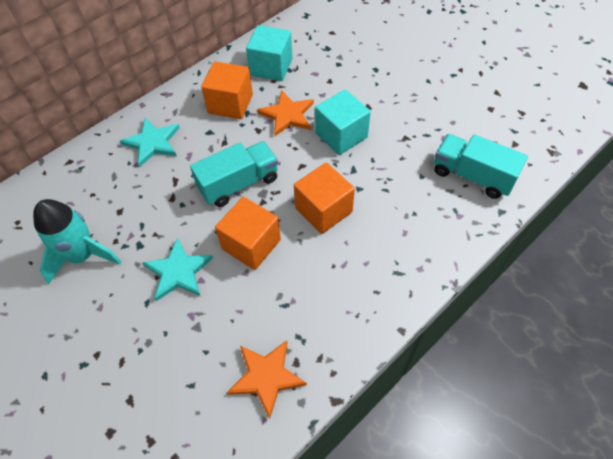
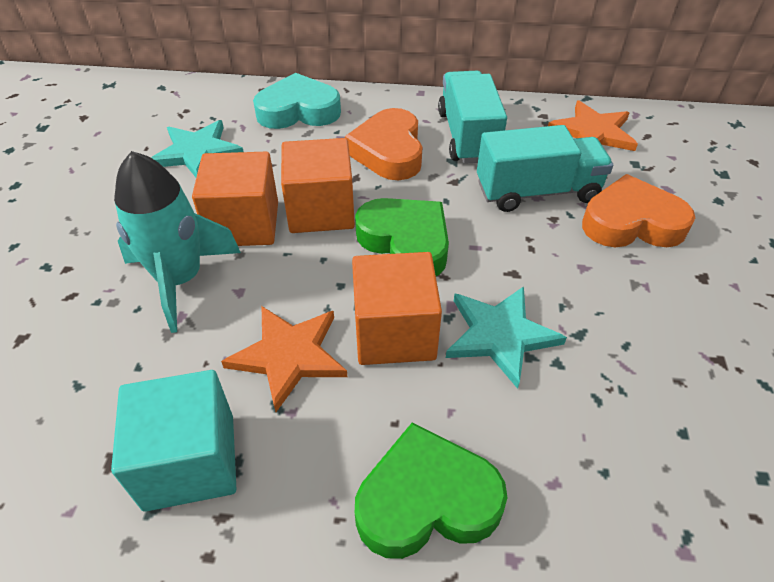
green heart: 0 -> 2
orange heart: 0 -> 2
turquoise cube: 2 -> 1
turquoise heart: 0 -> 1

